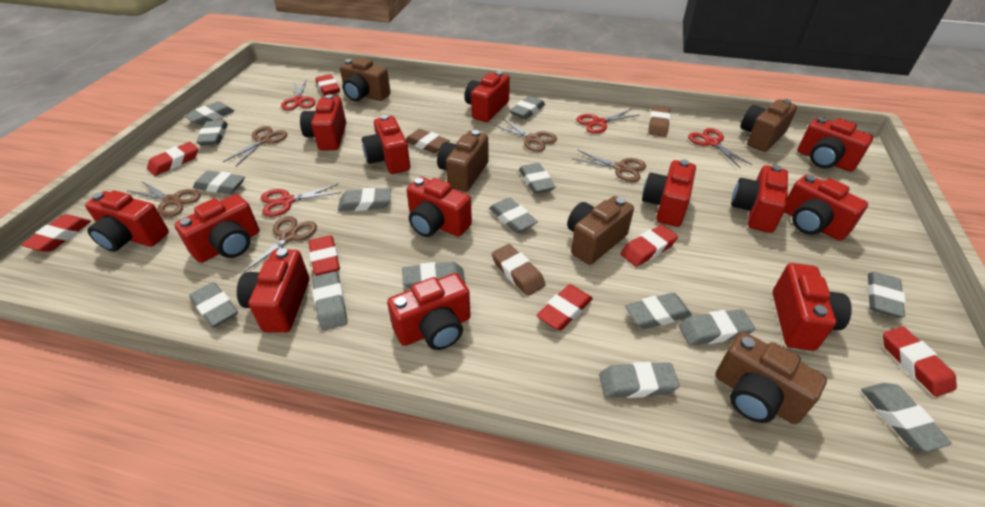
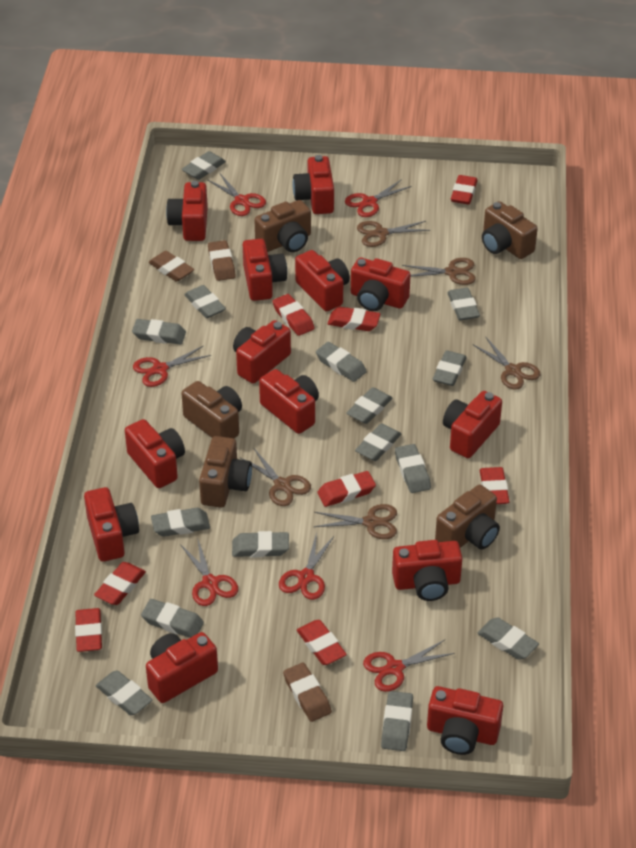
red eraser: 7 -> 8
red scissors: 4 -> 6

